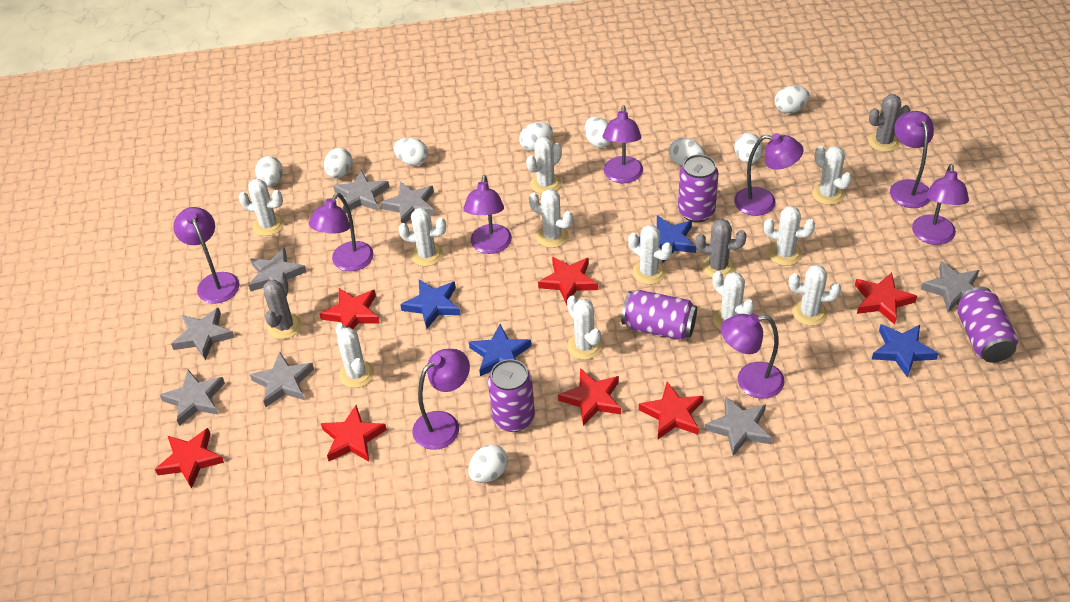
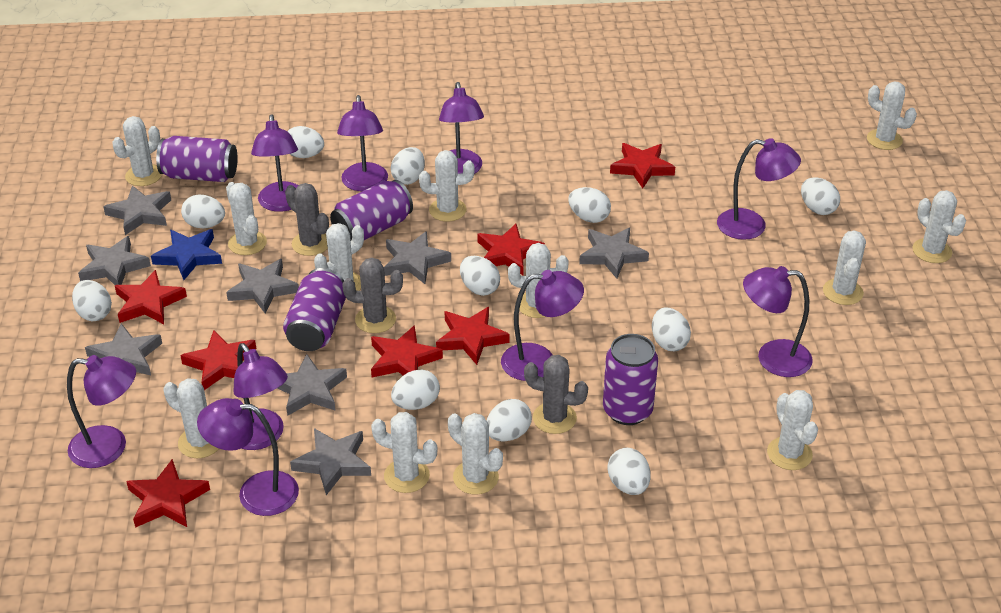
blue star: 4 -> 1
white cactus: 11 -> 12
white egg: 9 -> 11

